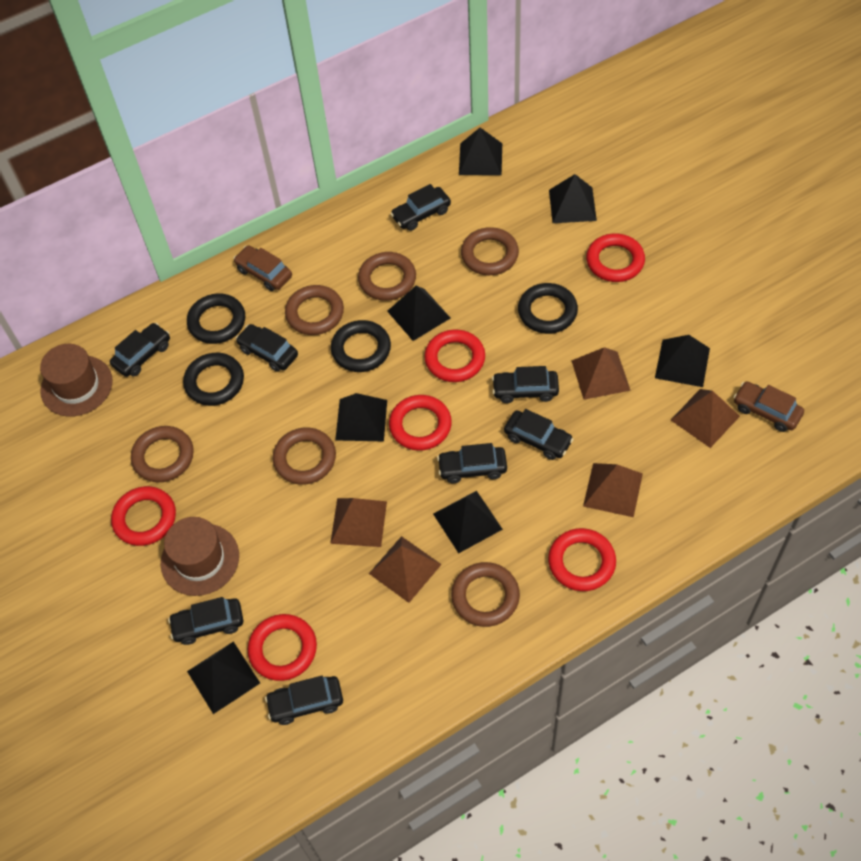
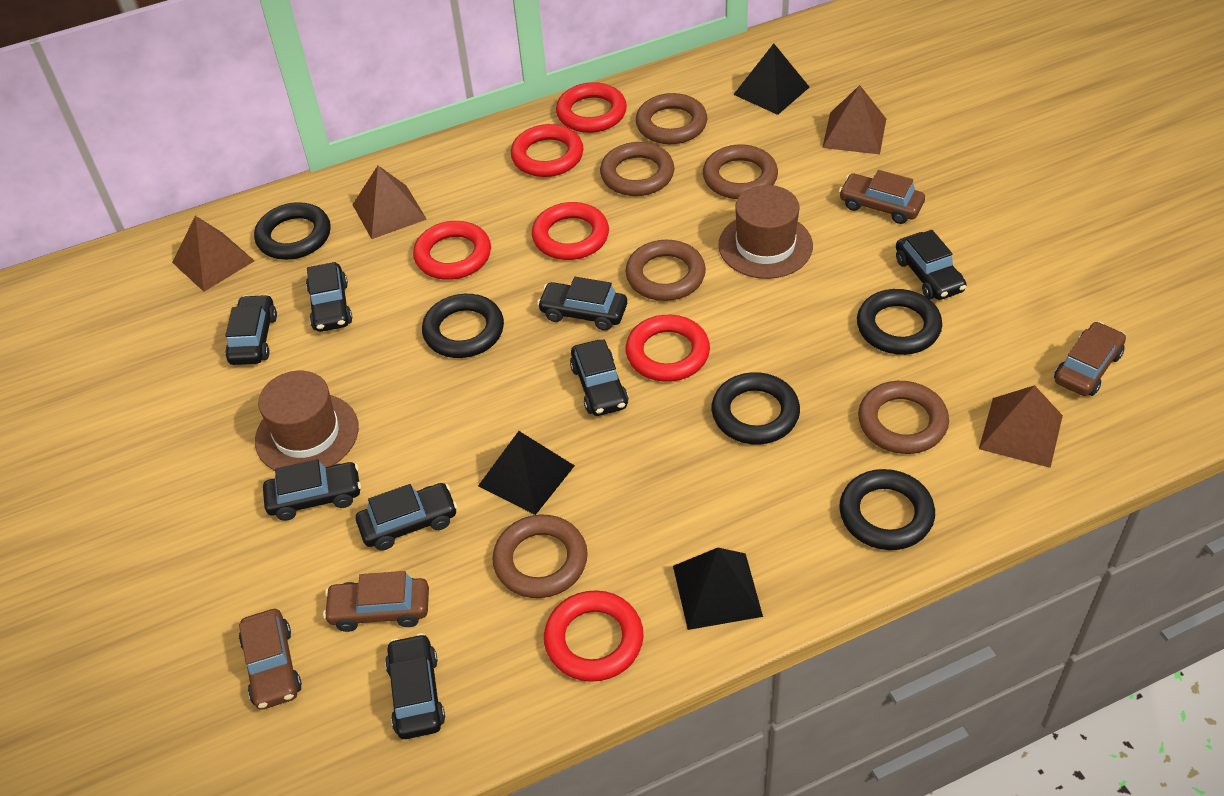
black pyramid: 7 -> 3
black ring: 4 -> 5
brown car: 2 -> 4
brown pyramid: 5 -> 4

